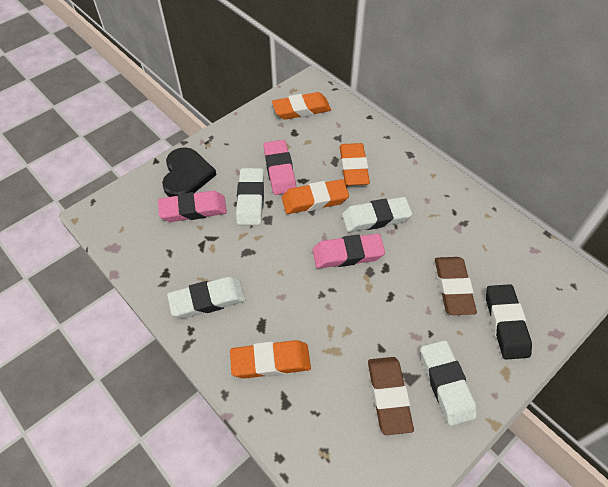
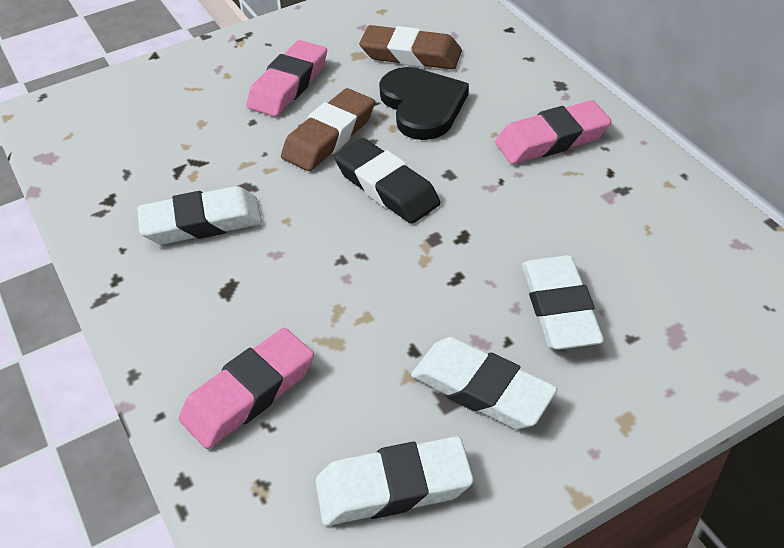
orange eraser: 4 -> 0

